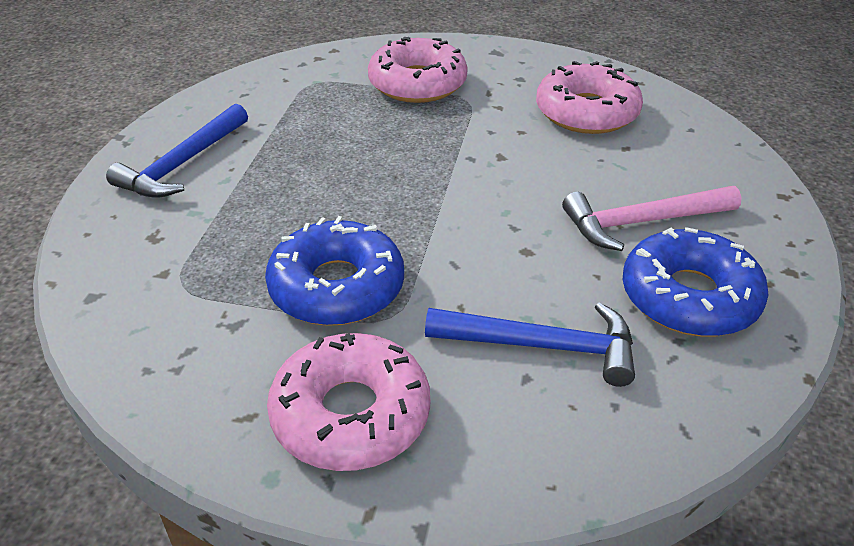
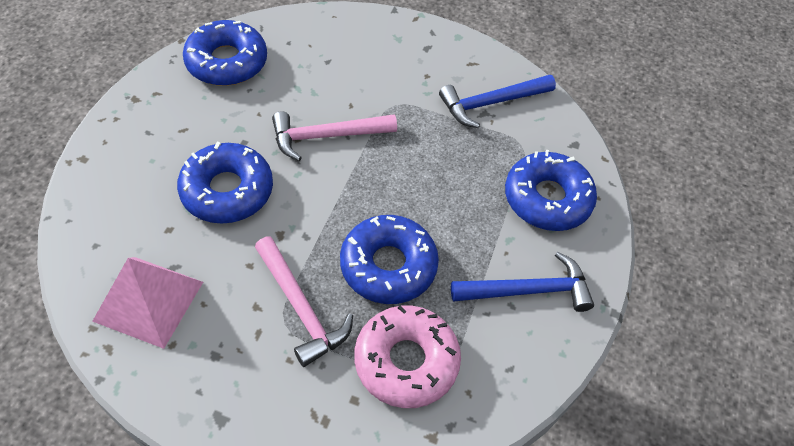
blue donut: 2 -> 4
pink donut: 3 -> 1
pink hammer: 1 -> 2
pink pyramid: 0 -> 1

